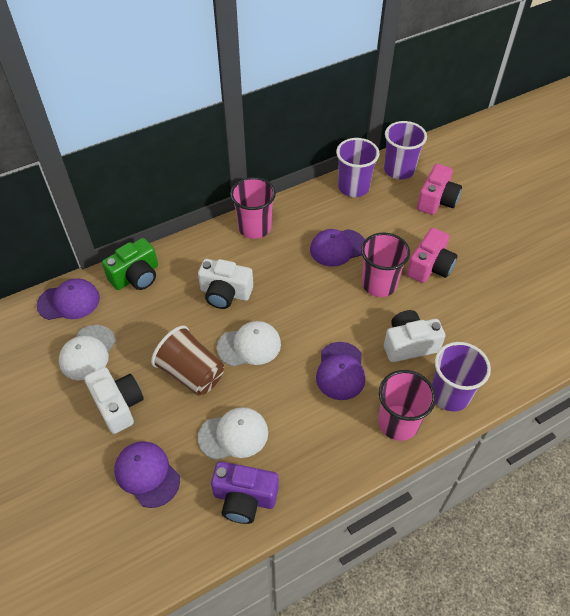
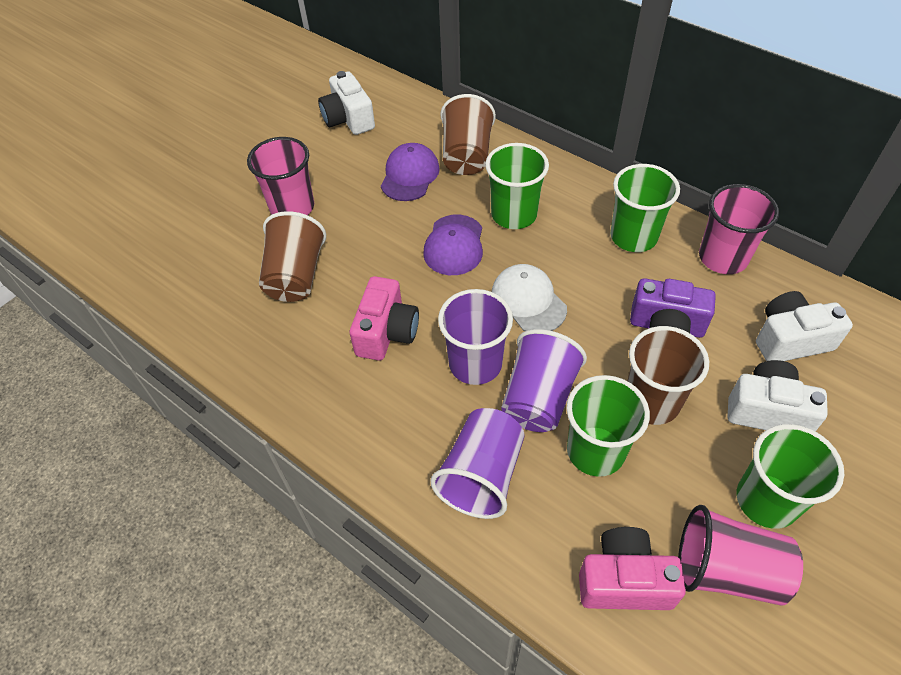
brown cup: 1 -> 3
green camera: 1 -> 0
green cup: 0 -> 4
purple cap: 4 -> 2
white cap: 3 -> 1

